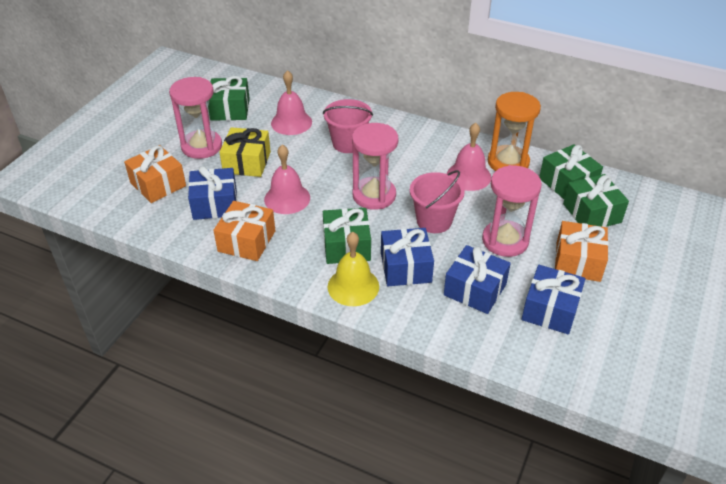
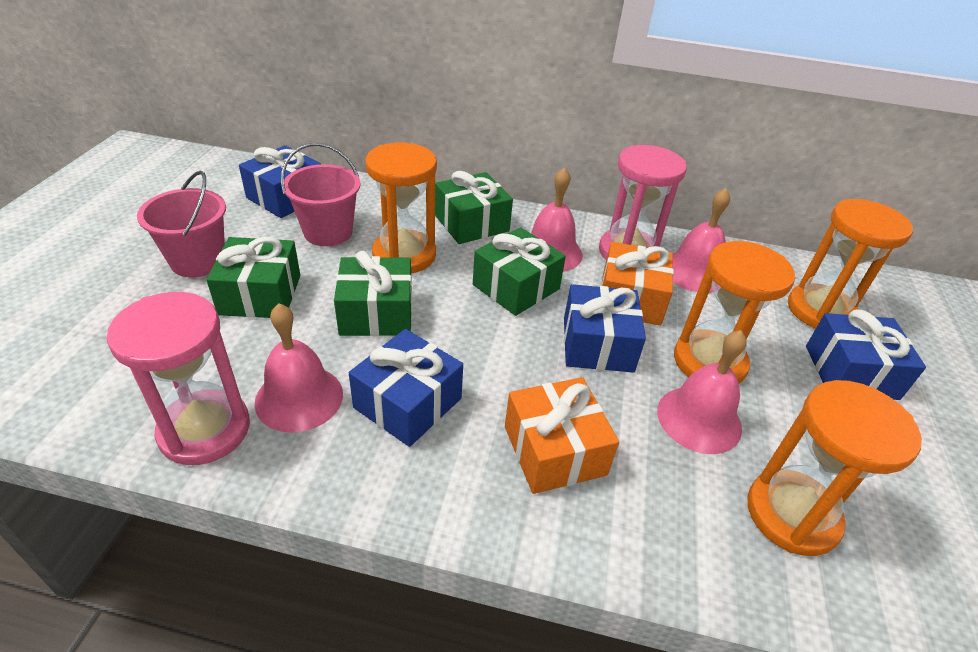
orange gift: 3 -> 2
orange hourglass: 1 -> 4
pink bell: 3 -> 4
pink hourglass: 3 -> 2
yellow bell: 1 -> 0
yellow gift: 1 -> 0

